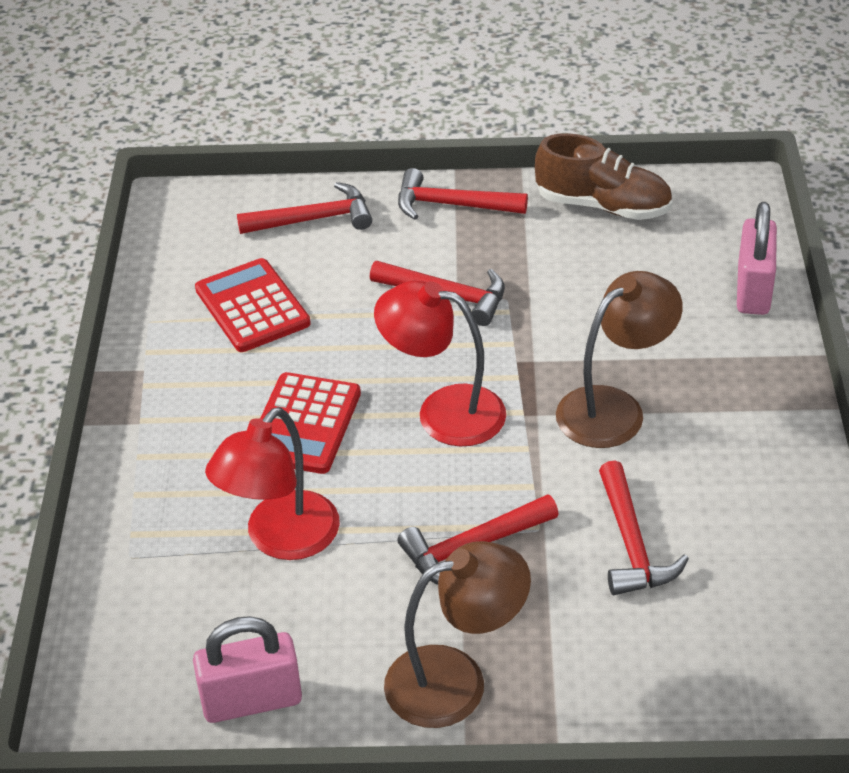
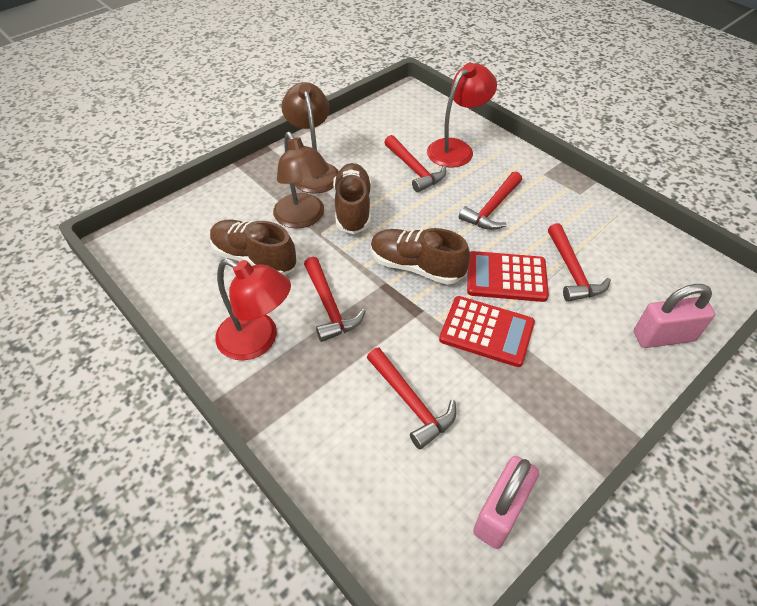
brown shoe: 1 -> 3

